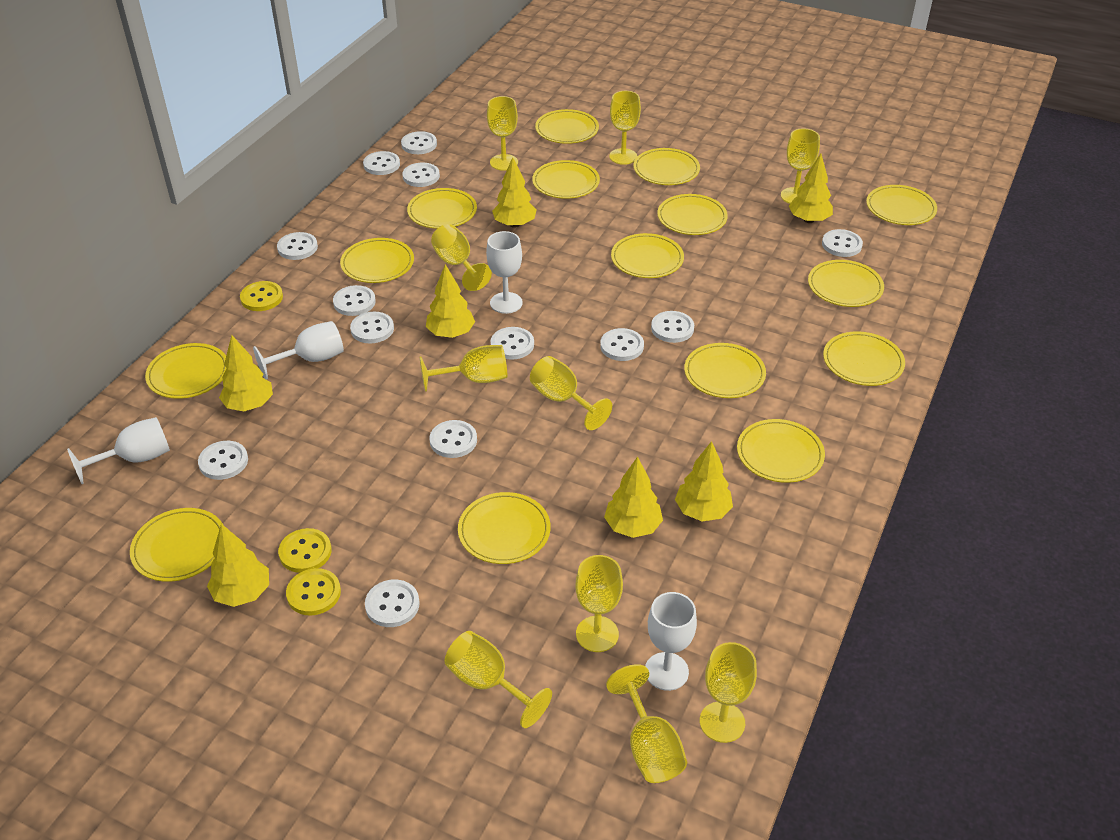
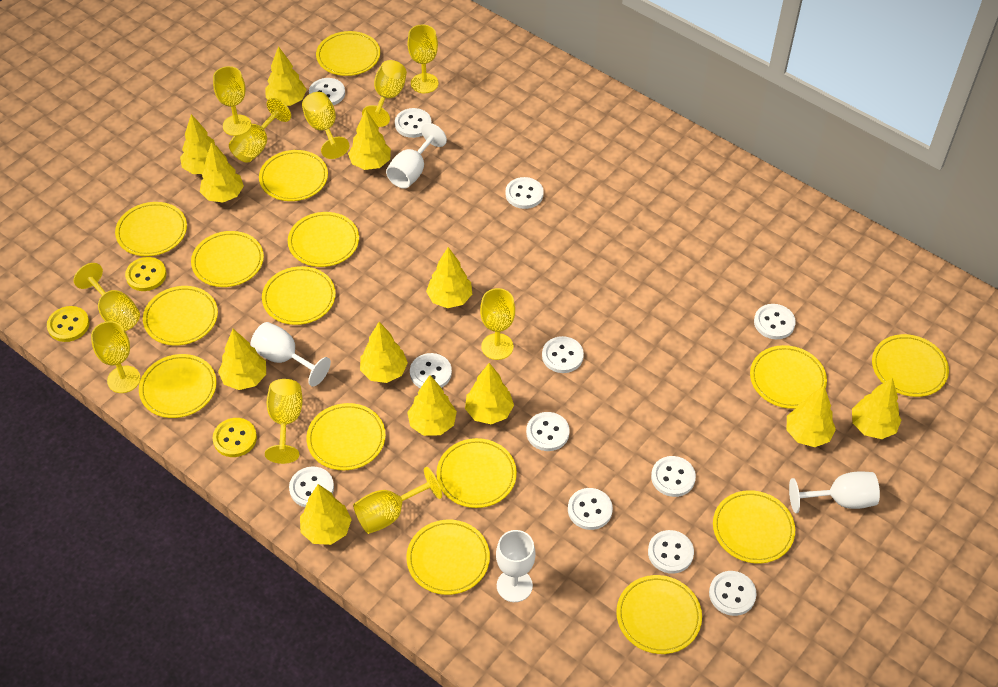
white button: 13 -> 12
yellow tree: 7 -> 12

